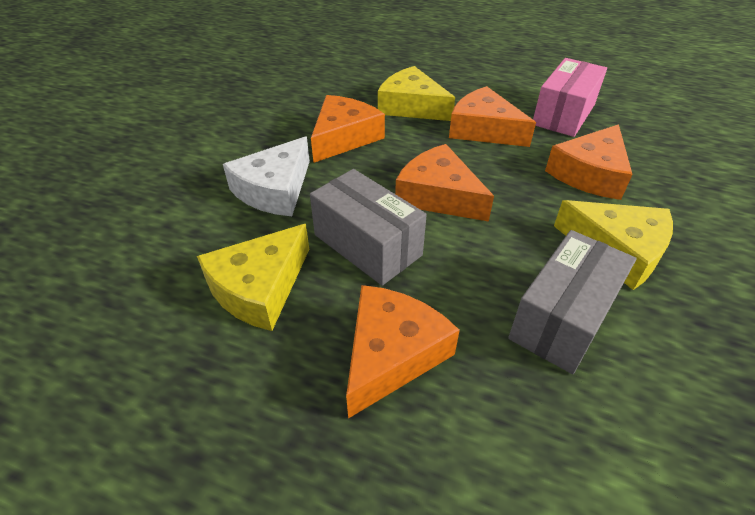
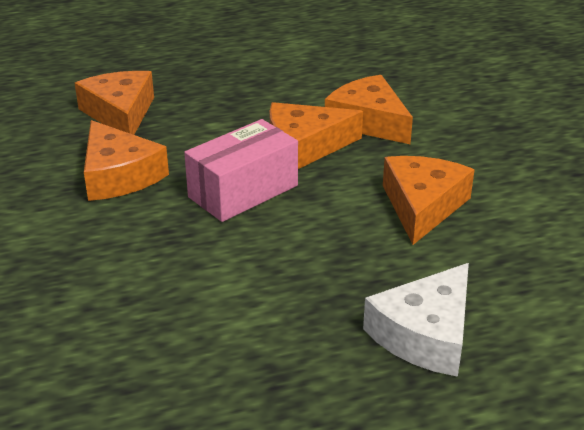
grey box: 2 -> 0
yellow cheese: 3 -> 0

